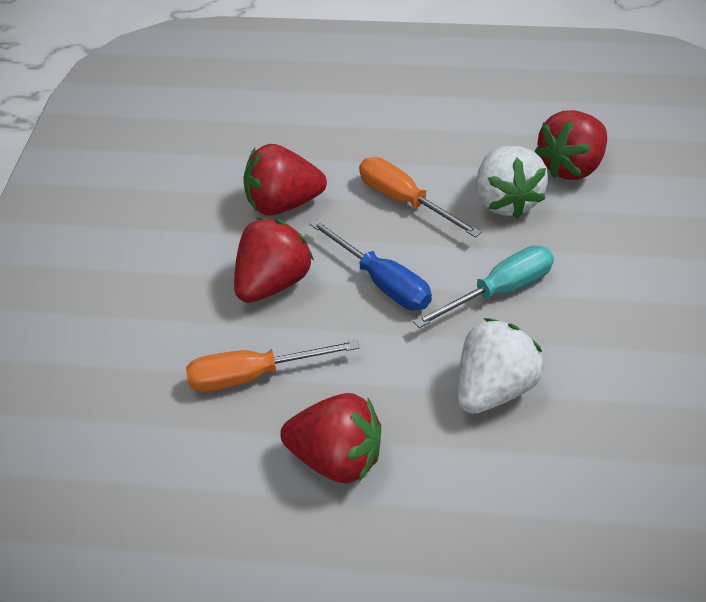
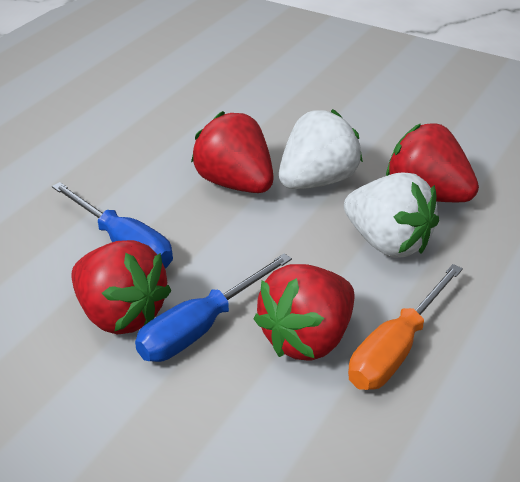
blue screwdriver: 1 -> 2
orange screwdriver: 2 -> 1
turquoise screwdriver: 1 -> 0

